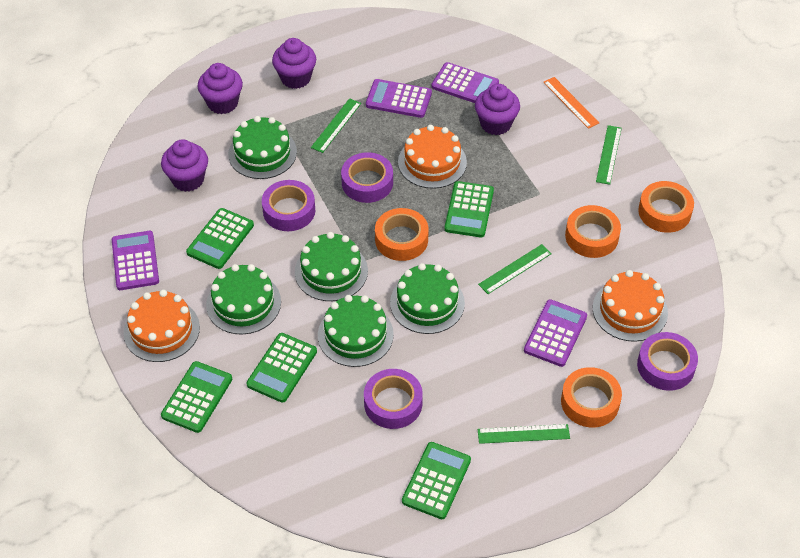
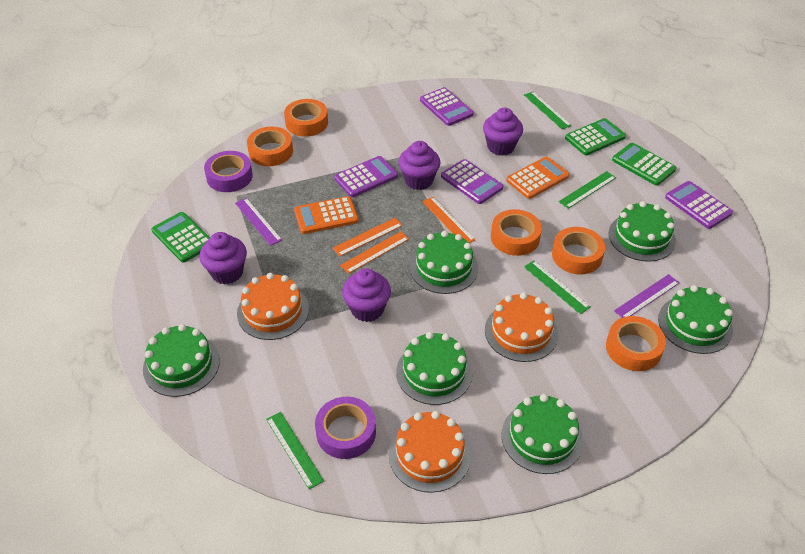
green cake: 5 -> 6
green calculator: 5 -> 3
orange calculator: 0 -> 2
orange ruler: 1 -> 3
orange tape: 4 -> 5
purple ruler: 0 -> 2
purple tape: 4 -> 2

